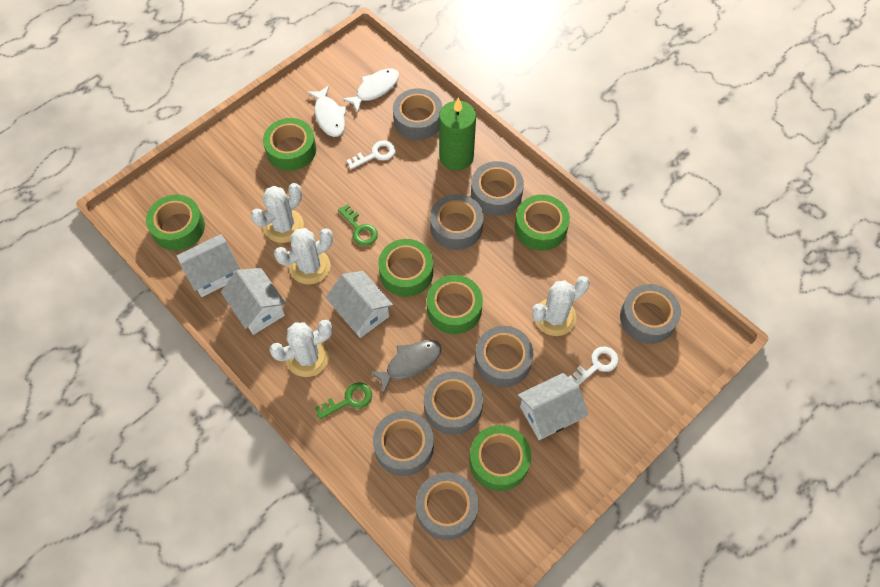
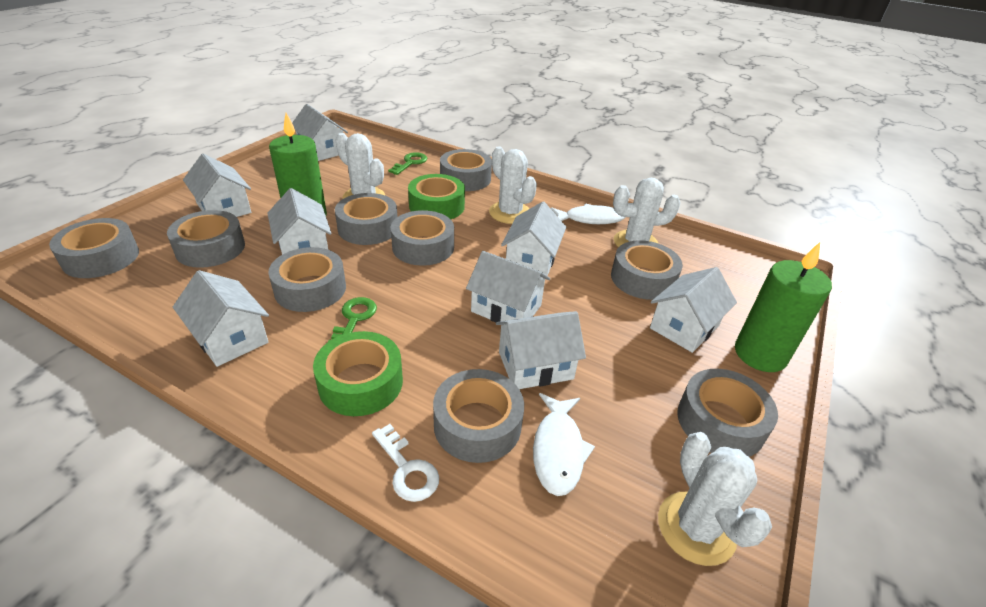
green candle: 1 -> 2
green tape: 6 -> 2
grey fish: 1 -> 0
grey tape: 8 -> 9
white house: 4 -> 8
white key: 2 -> 1

